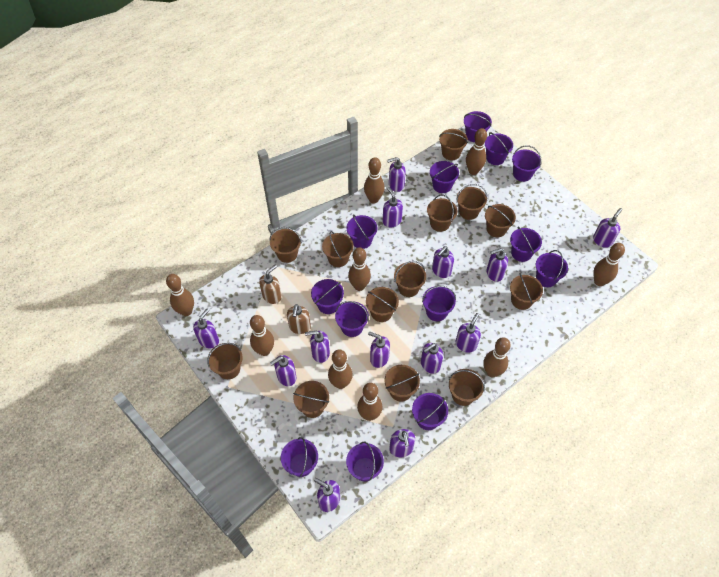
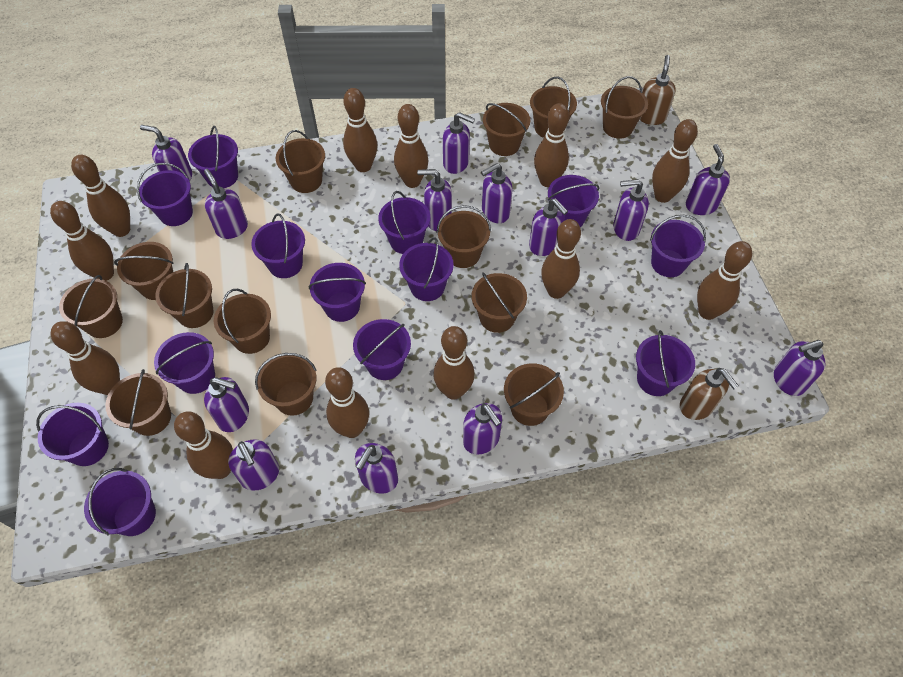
brown bowling pin: 9 -> 12

